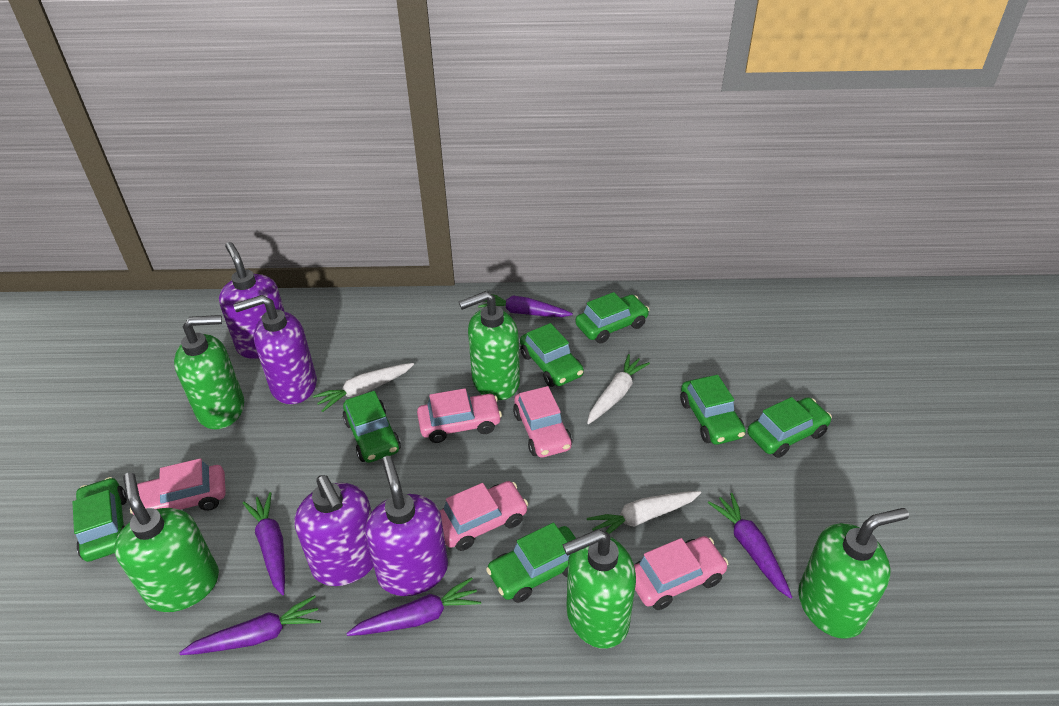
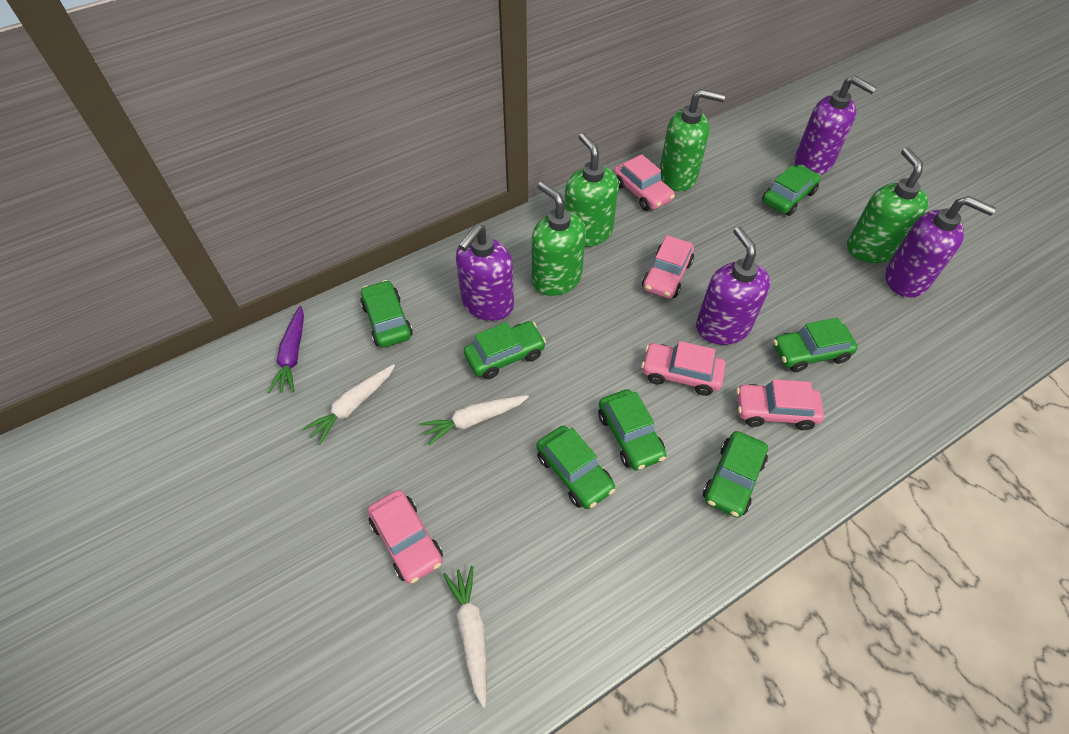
green soap dispenser: 5 -> 4
purple carrot: 5 -> 1

